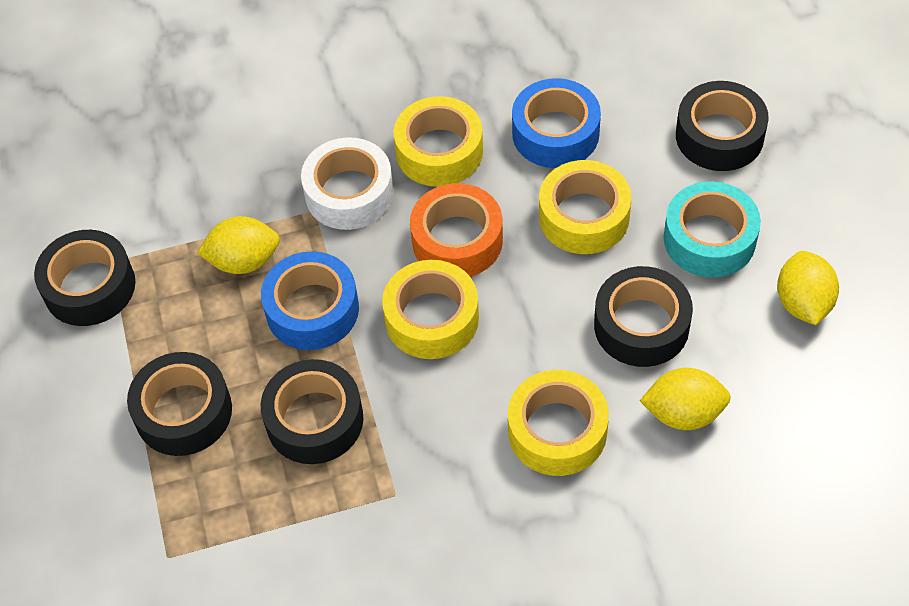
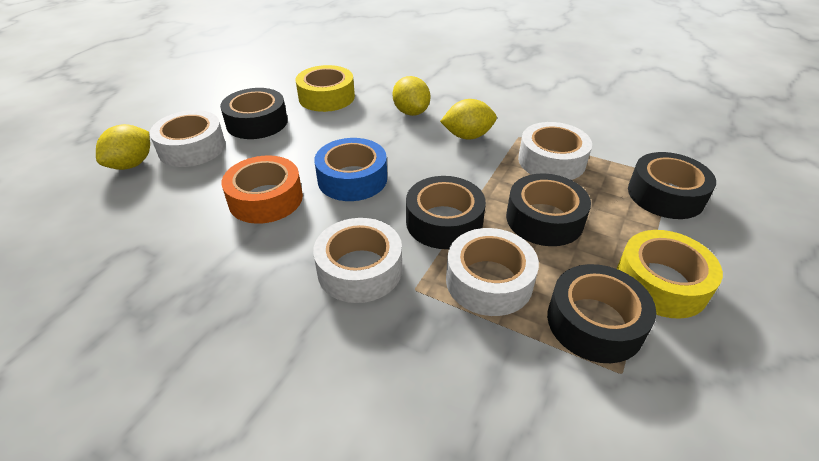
blue tape: 2 -> 1
turquoise tape: 1 -> 0
white tape: 1 -> 4
yellow tape: 4 -> 2

